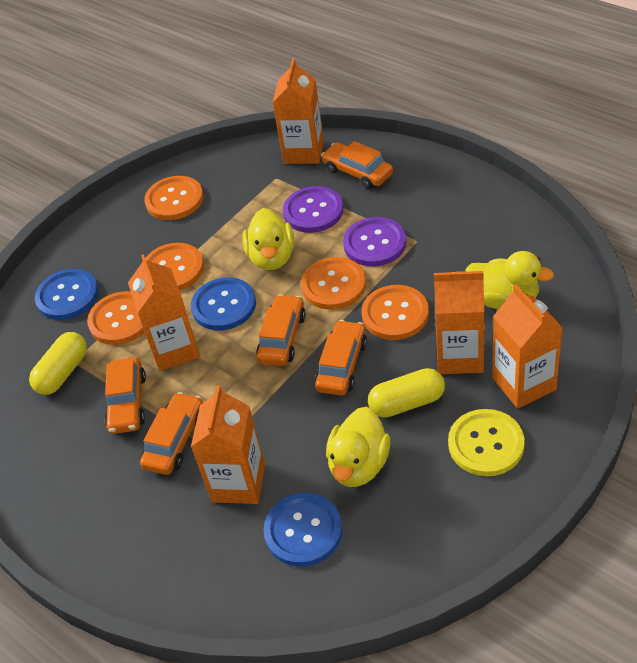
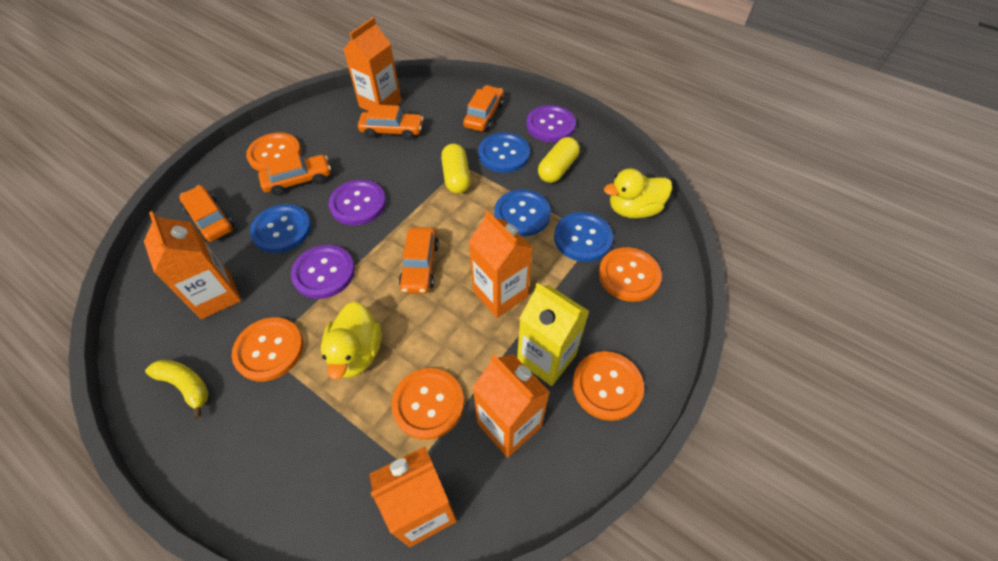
blue button: 3 -> 4
purple button: 2 -> 3
yellow banana: 0 -> 1
yellow button: 1 -> 0
yellow carton: 0 -> 1
yellow duck: 3 -> 2

